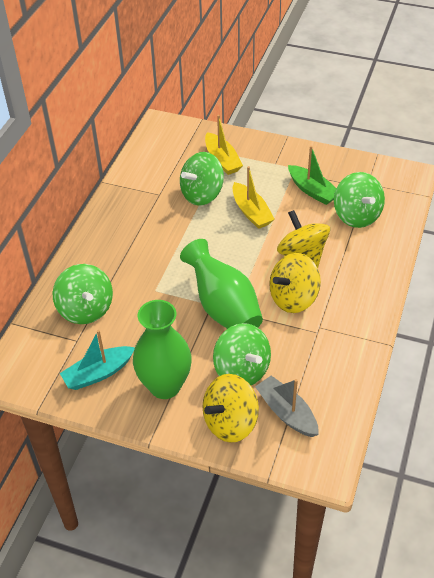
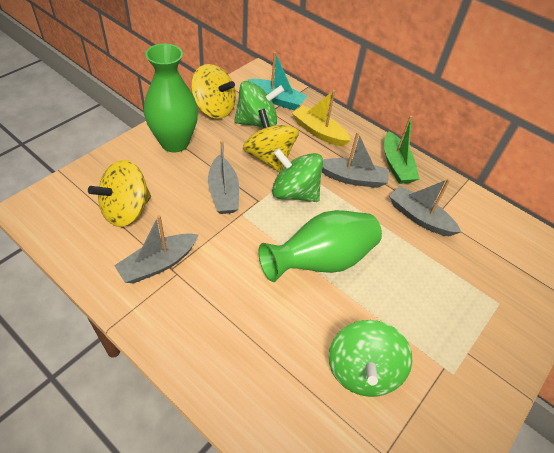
green spinning top: 4 -> 3
grey boat: 1 -> 4
yellow boat: 2 -> 1

